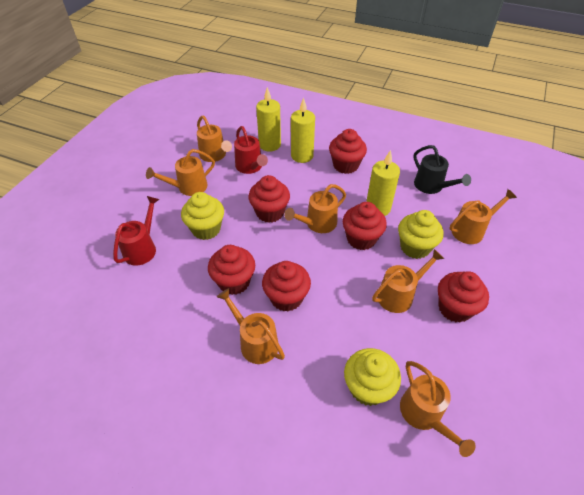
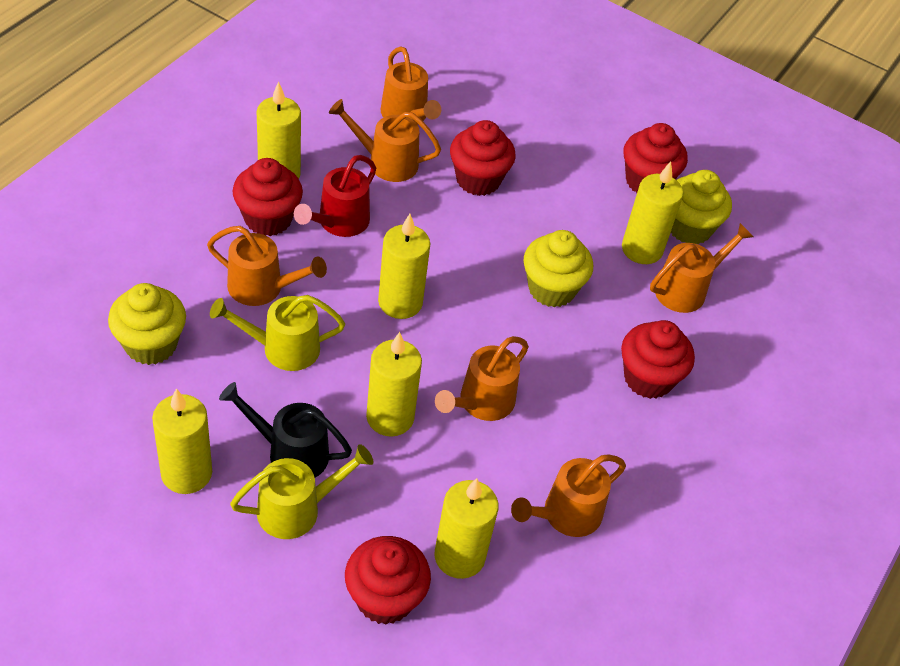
orange watering can: 7 -> 6
red cupcake: 6 -> 5
red watering can: 2 -> 1
yellow candle: 3 -> 6
yellow watering can: 0 -> 2

